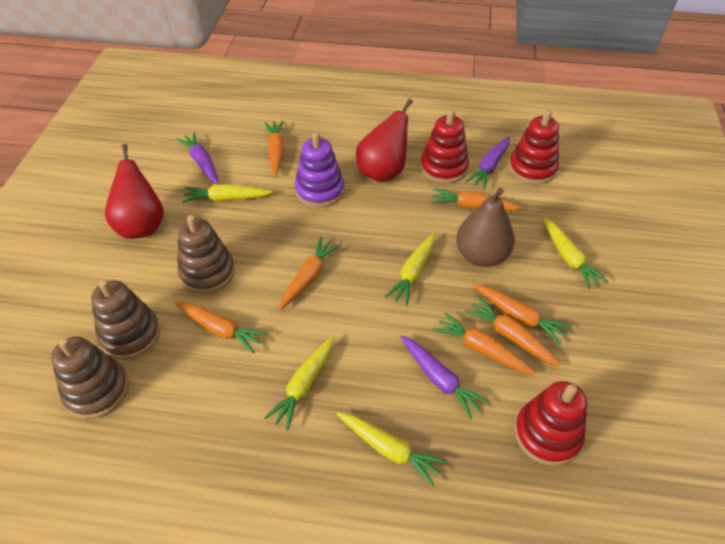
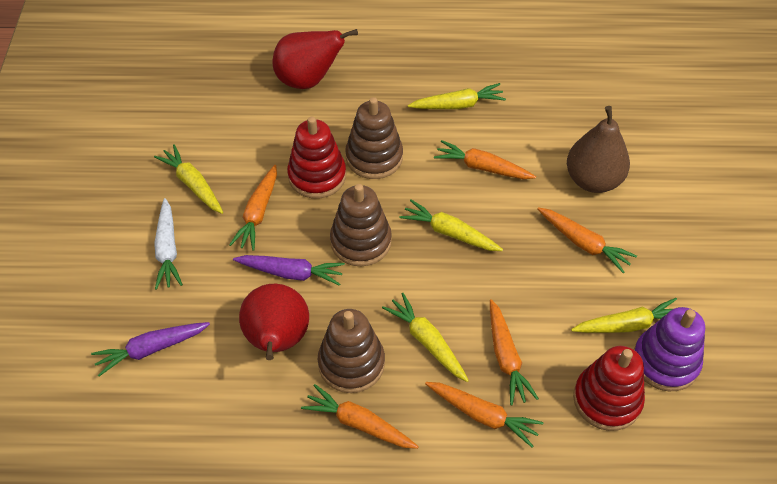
orange carrot: 7 -> 6
purple carrot: 3 -> 2
red stacking toy: 3 -> 2
white carrot: 0 -> 1

